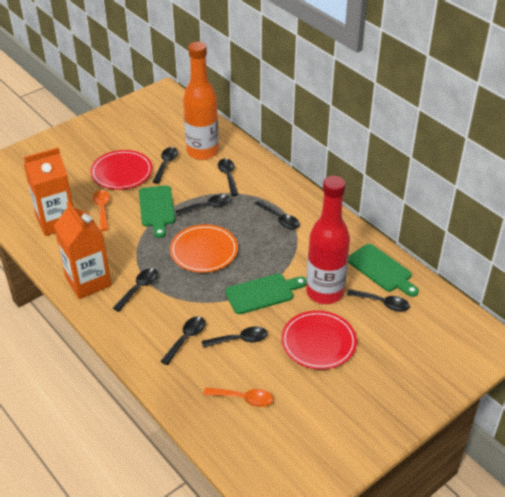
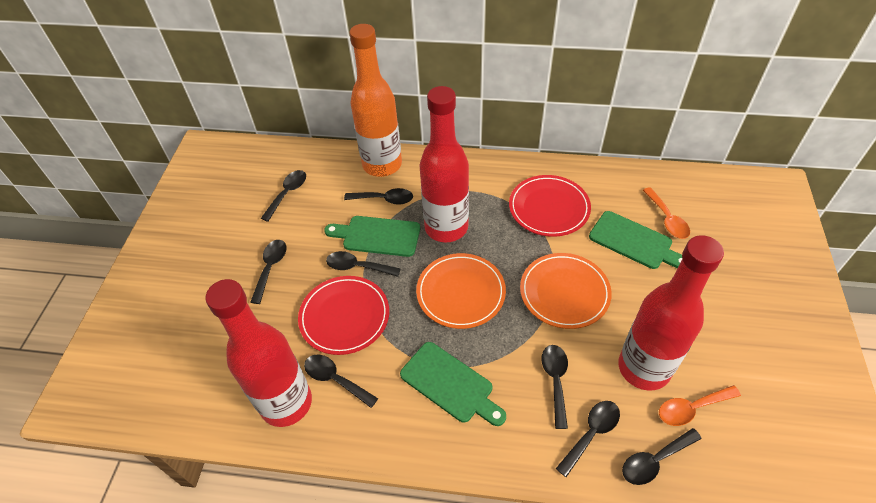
orange carton: 2 -> 0
orange plate: 1 -> 2
red bottle: 1 -> 3

